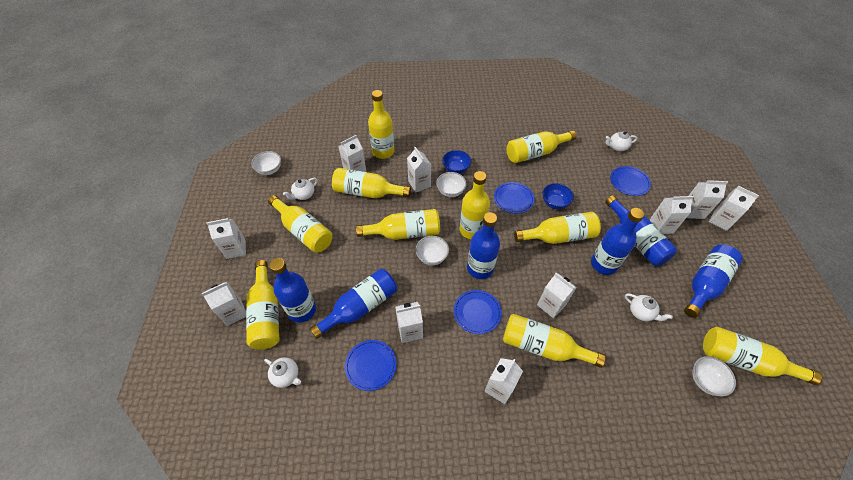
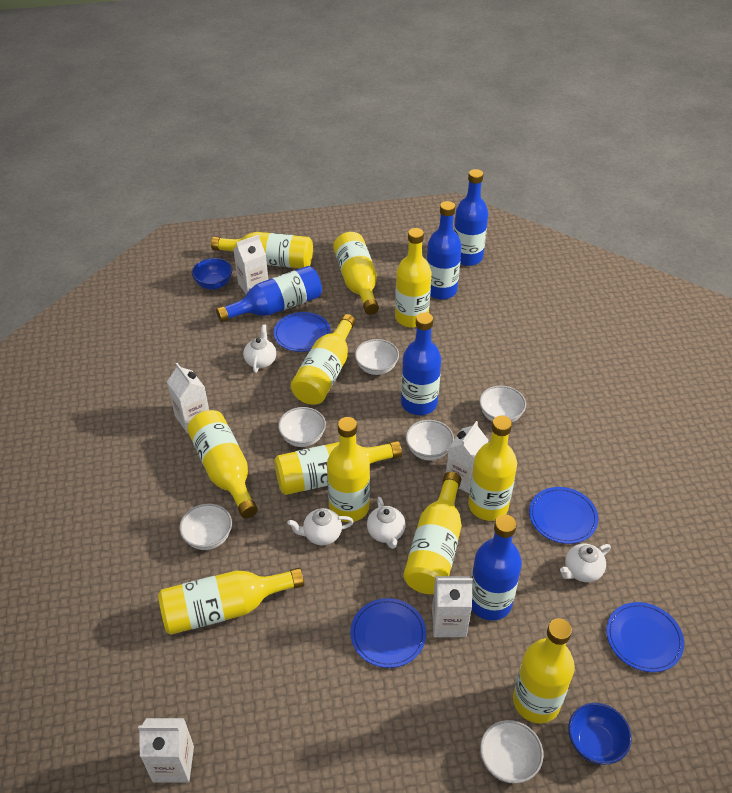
blue bottle: 6 -> 5
white bowl: 4 -> 6
white carton: 10 -> 5
yellow bottle: 10 -> 11

